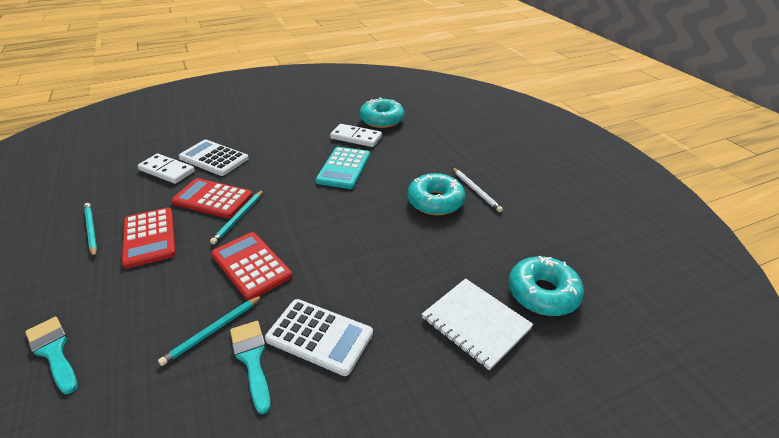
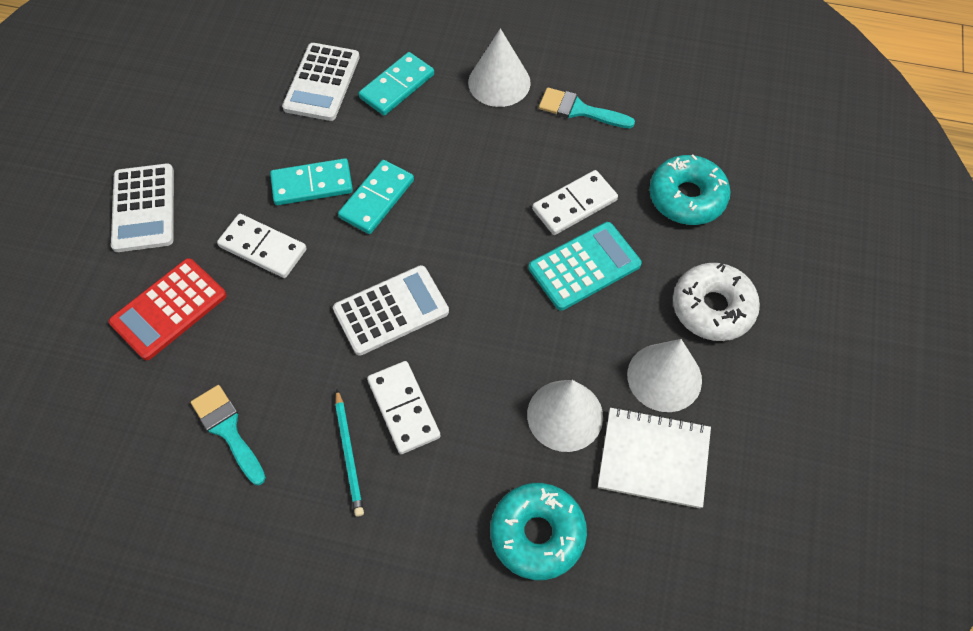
red calculator: 3 -> 1
turquoise domino: 0 -> 3
turquoise donut: 3 -> 2
turquoise pencil: 3 -> 1
white calculator: 2 -> 3
white cone: 0 -> 3
white domino: 2 -> 3
white donut: 0 -> 1
white pencil: 1 -> 0

